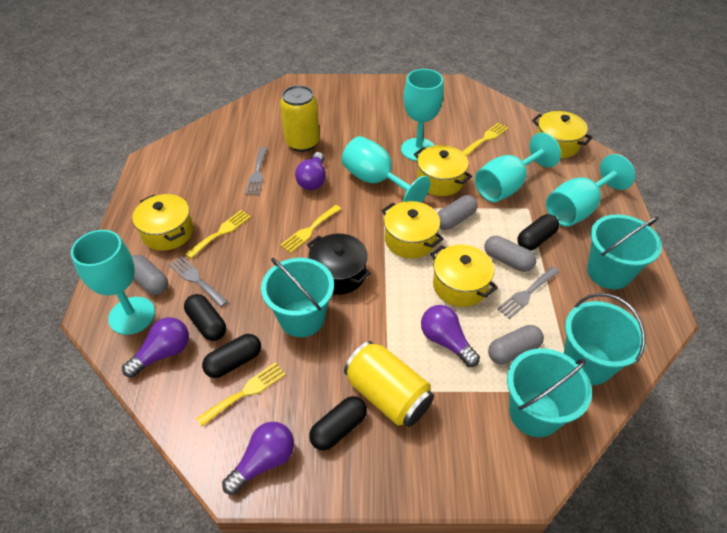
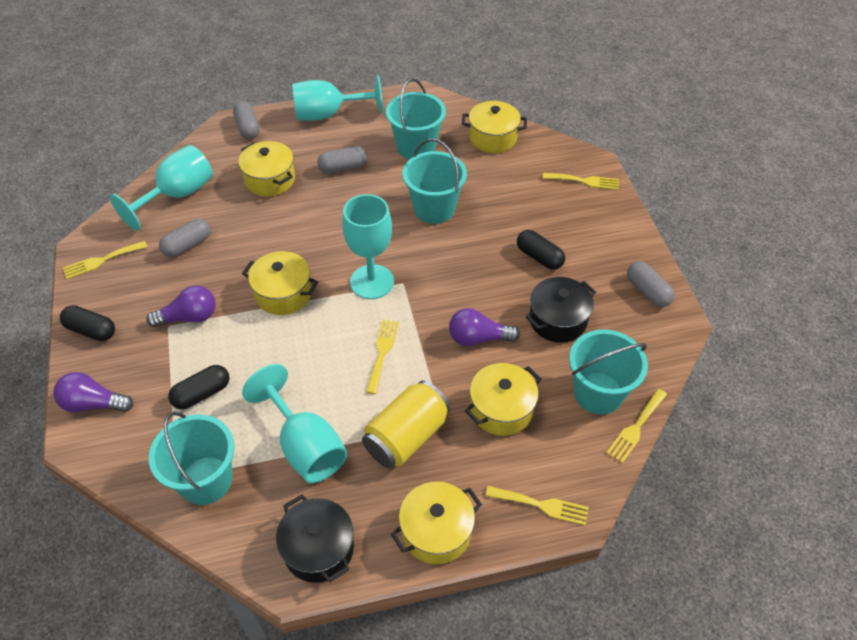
black capsule: 4 -> 3
black pot: 1 -> 2
grey fork: 3 -> 0
purple light bulb: 4 -> 3
turquoise goblet: 5 -> 4
yellow can: 2 -> 1
yellow fork: 4 -> 5

